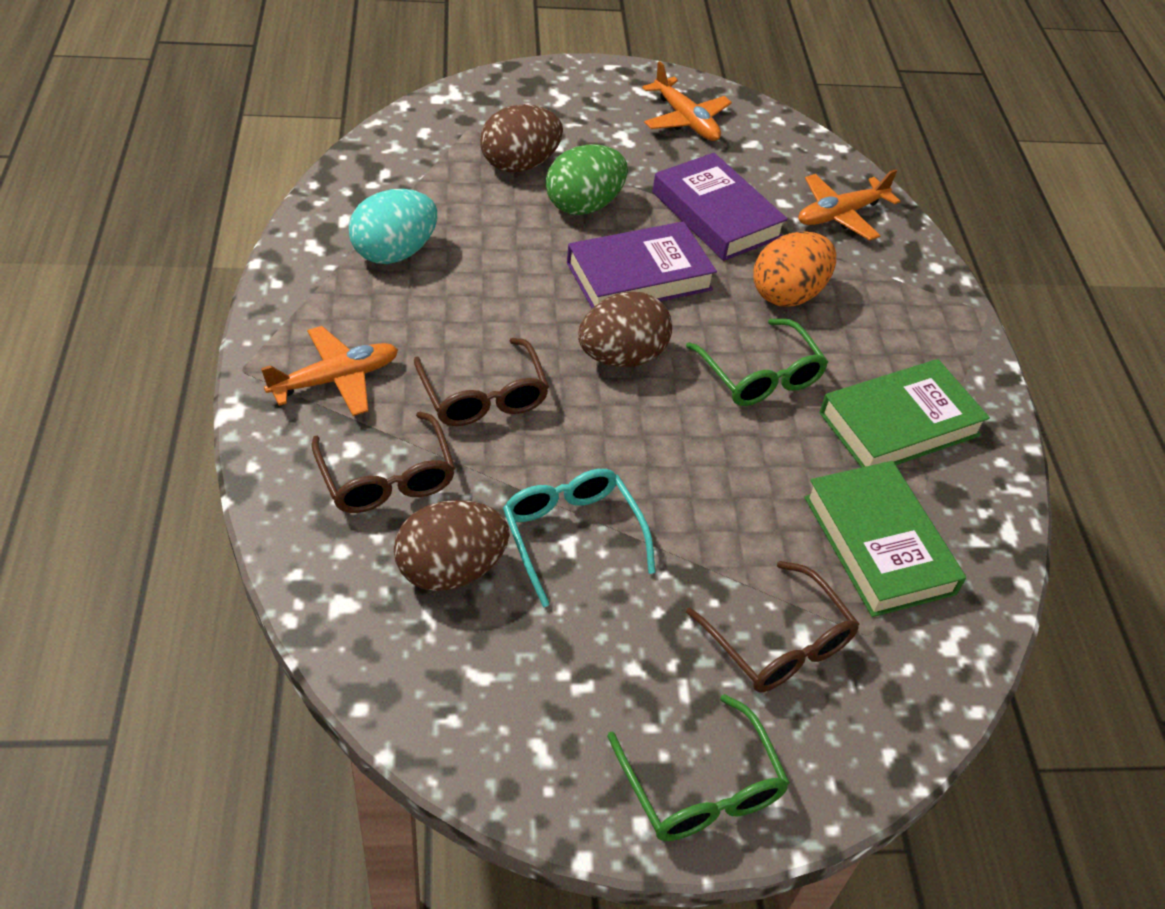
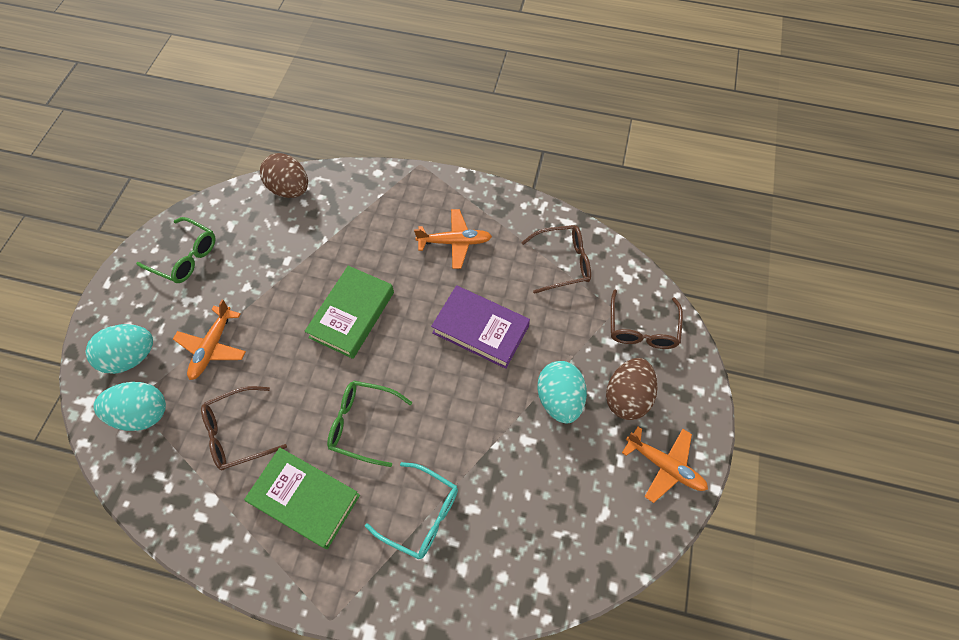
brown egg: 3 -> 2
green egg: 1 -> 0
orange egg: 1 -> 0
purple book: 2 -> 1
turquoise egg: 1 -> 3

